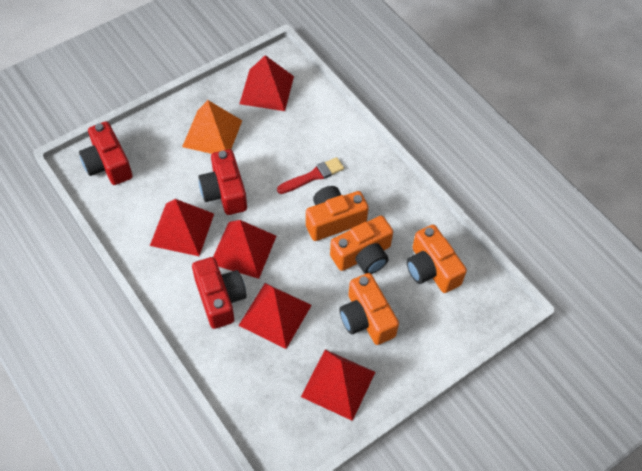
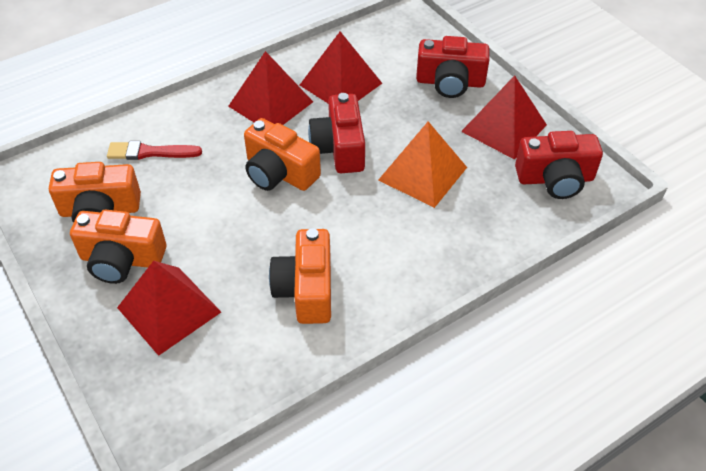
red pyramid: 5 -> 4

